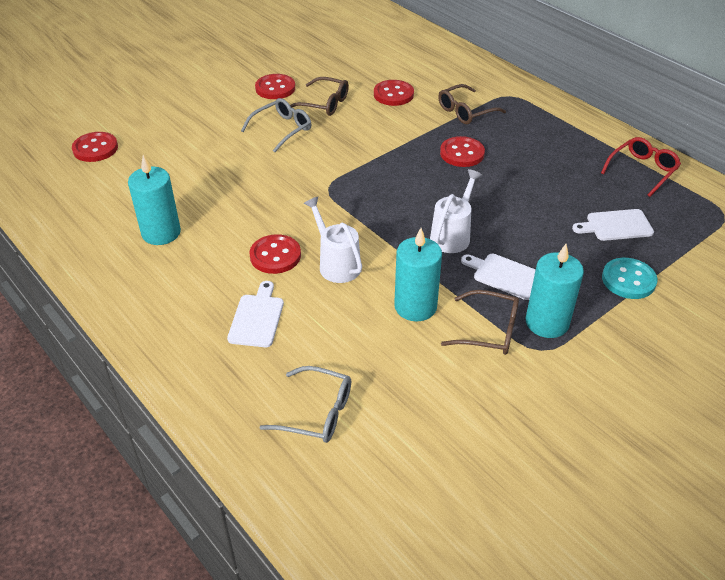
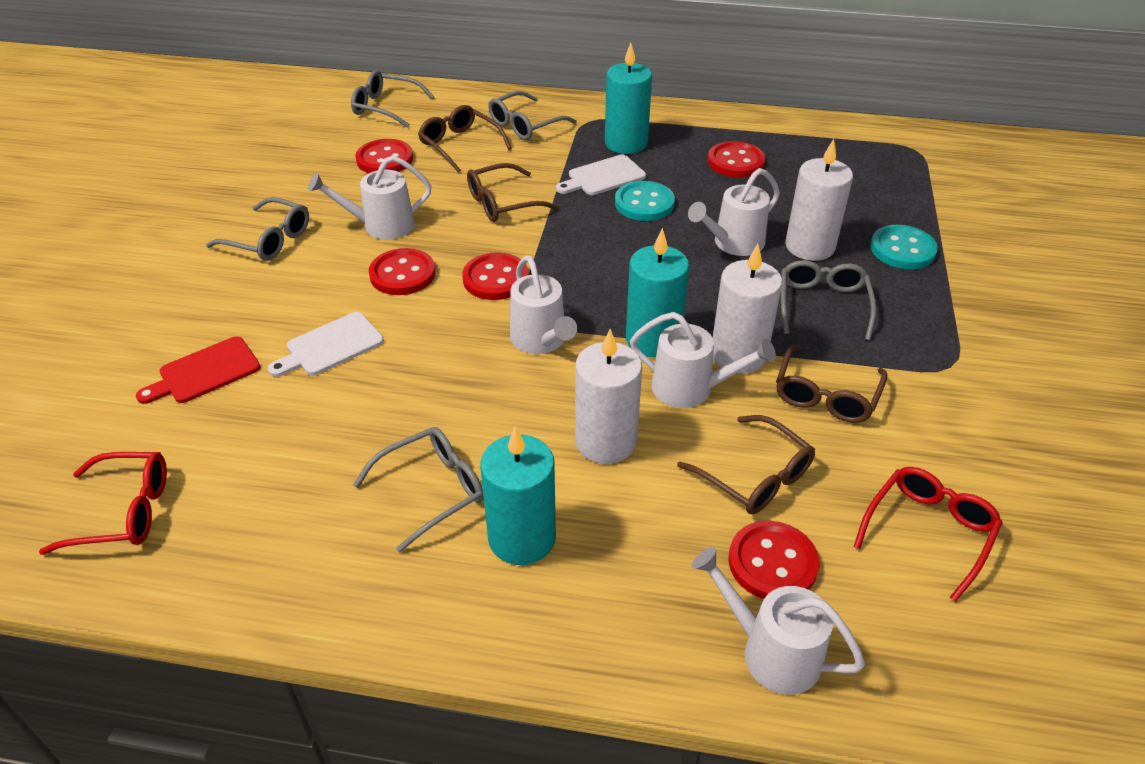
brown glasses: 3 -> 4
grey glasses: 2 -> 5
red cutting board: 0 -> 1
red glasses: 1 -> 2
turquoise button: 1 -> 2
white candle: 0 -> 3
white cutting board: 3 -> 2
white watering can: 2 -> 5

